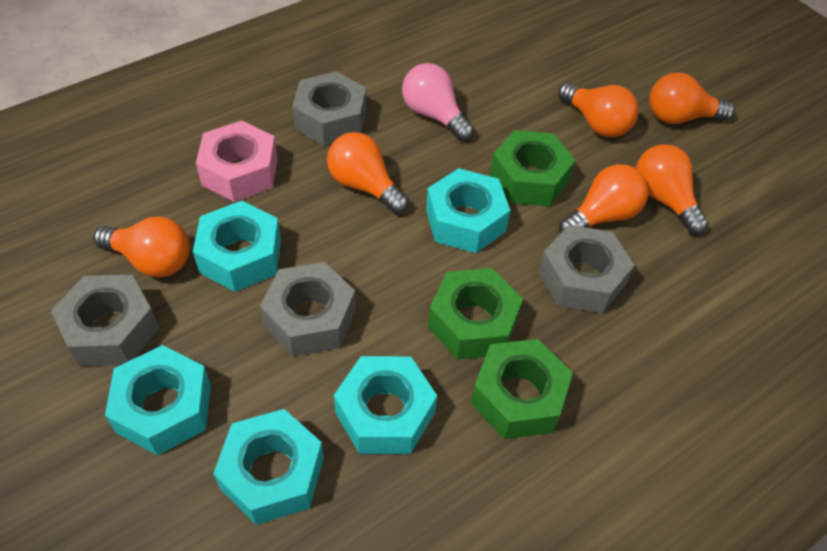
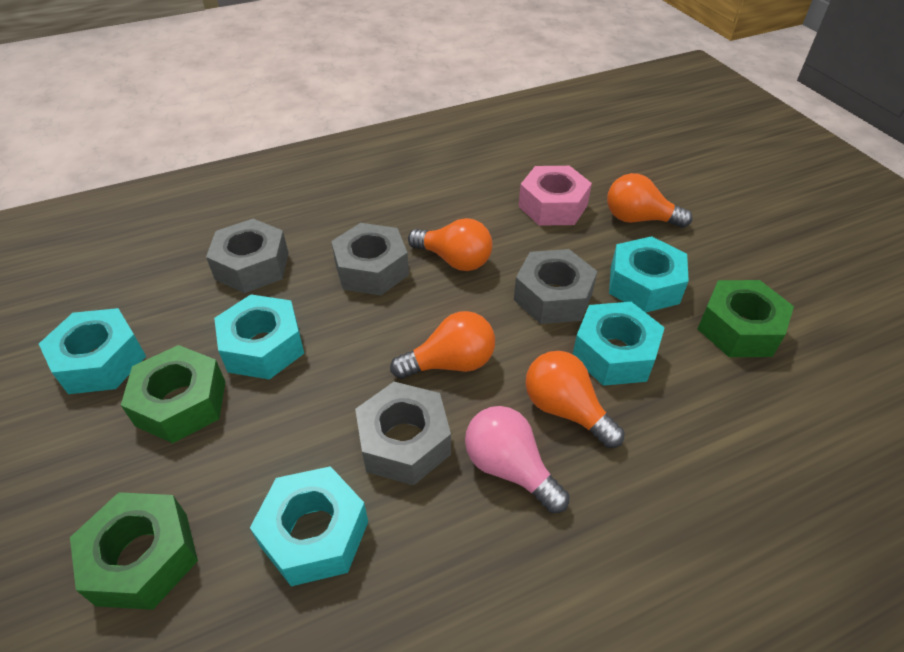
orange light bulb: 6 -> 4

